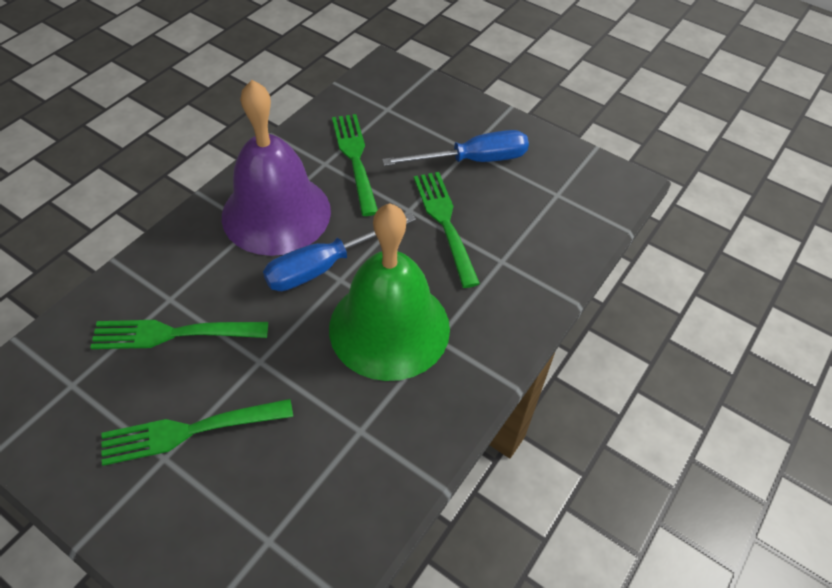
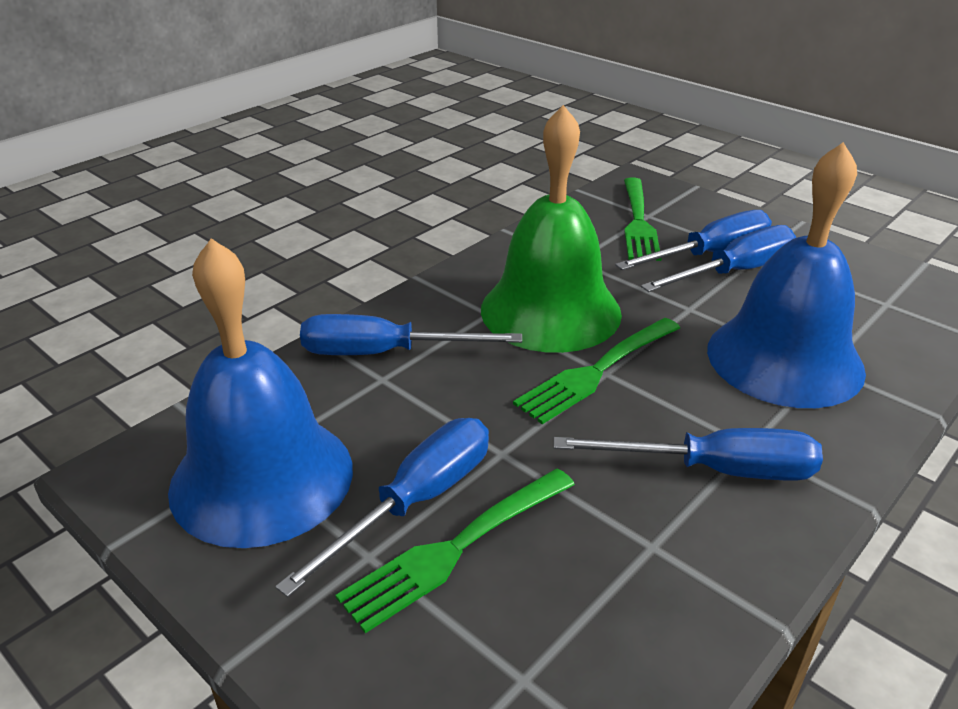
blue bell: 0 -> 2
blue screwdriver: 2 -> 5
green fork: 4 -> 3
purple bell: 1 -> 0

